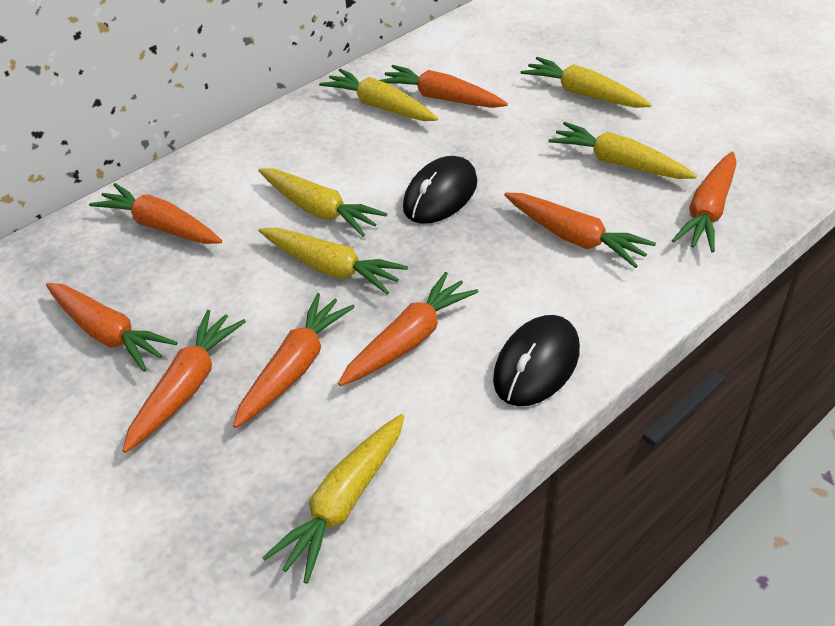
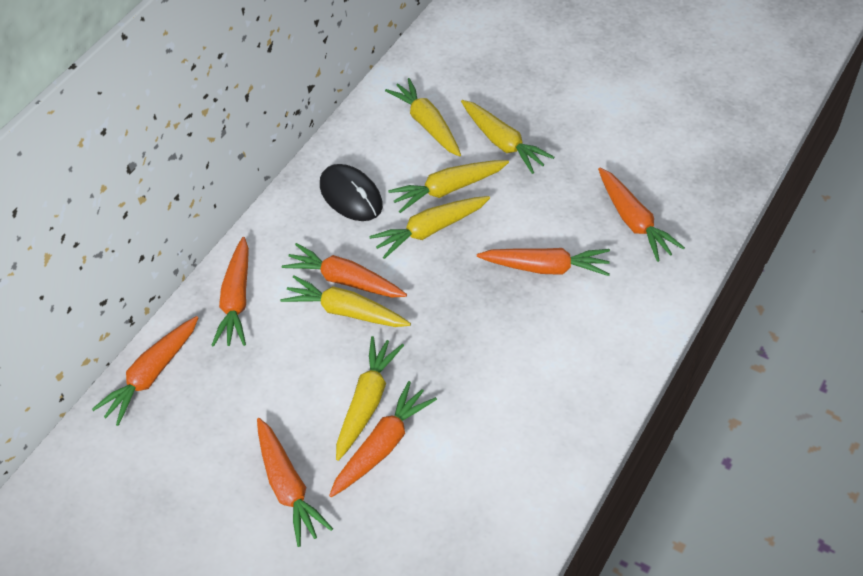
black mouse: 2 -> 1
orange carrot: 8 -> 7

